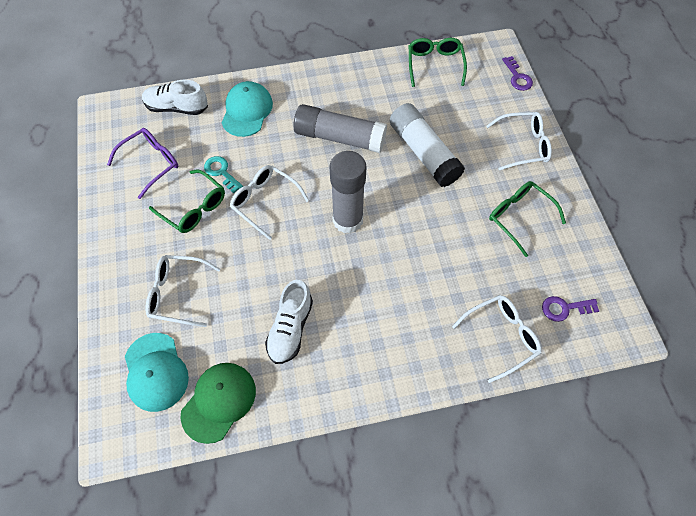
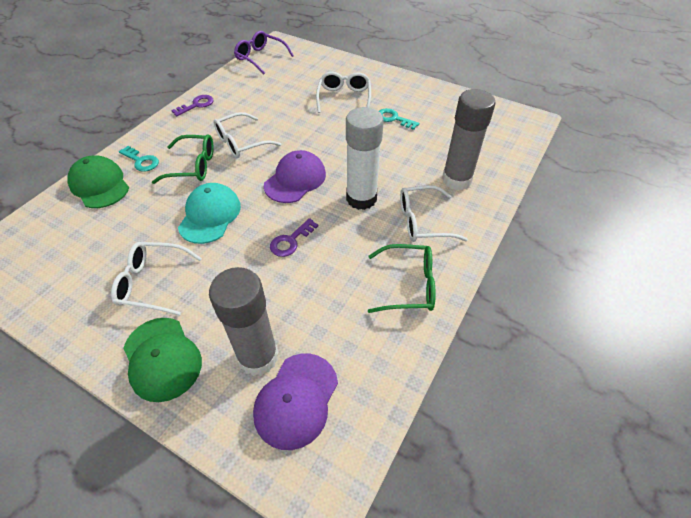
green cap: 1 -> 2
green glasses: 3 -> 2
purple cap: 0 -> 2
turquoise cap: 2 -> 1
turquoise key: 1 -> 2
white shoe: 2 -> 0

